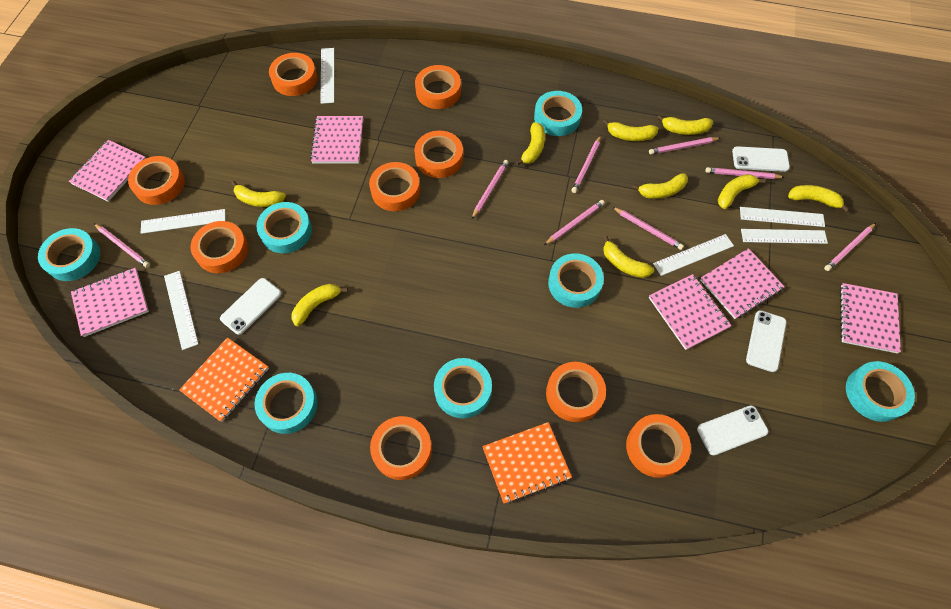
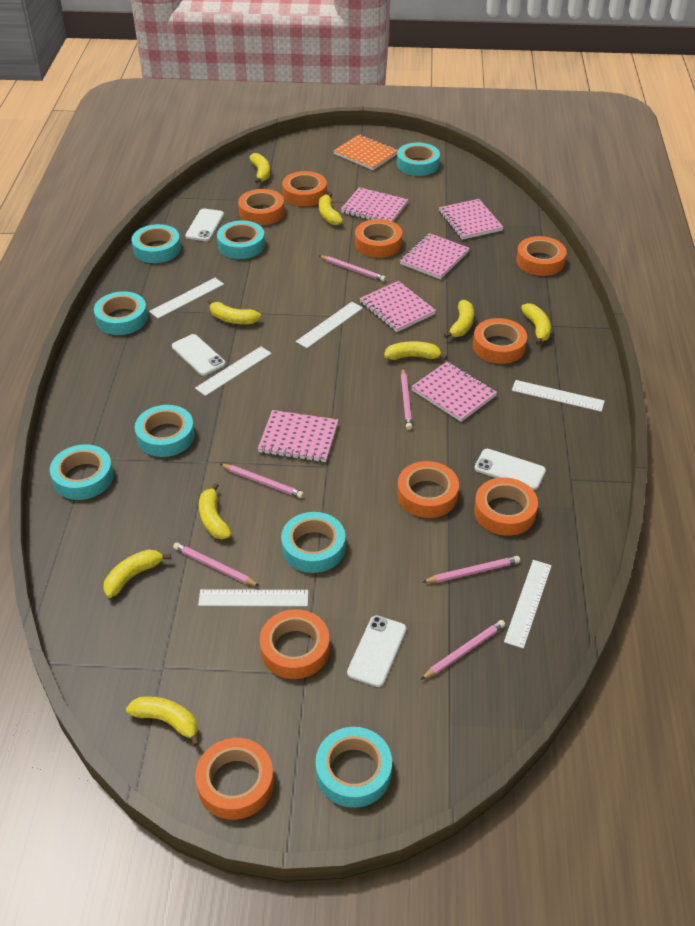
orange notebook: 2 -> 1
pink pencil: 8 -> 6
turquoise tape: 7 -> 8

